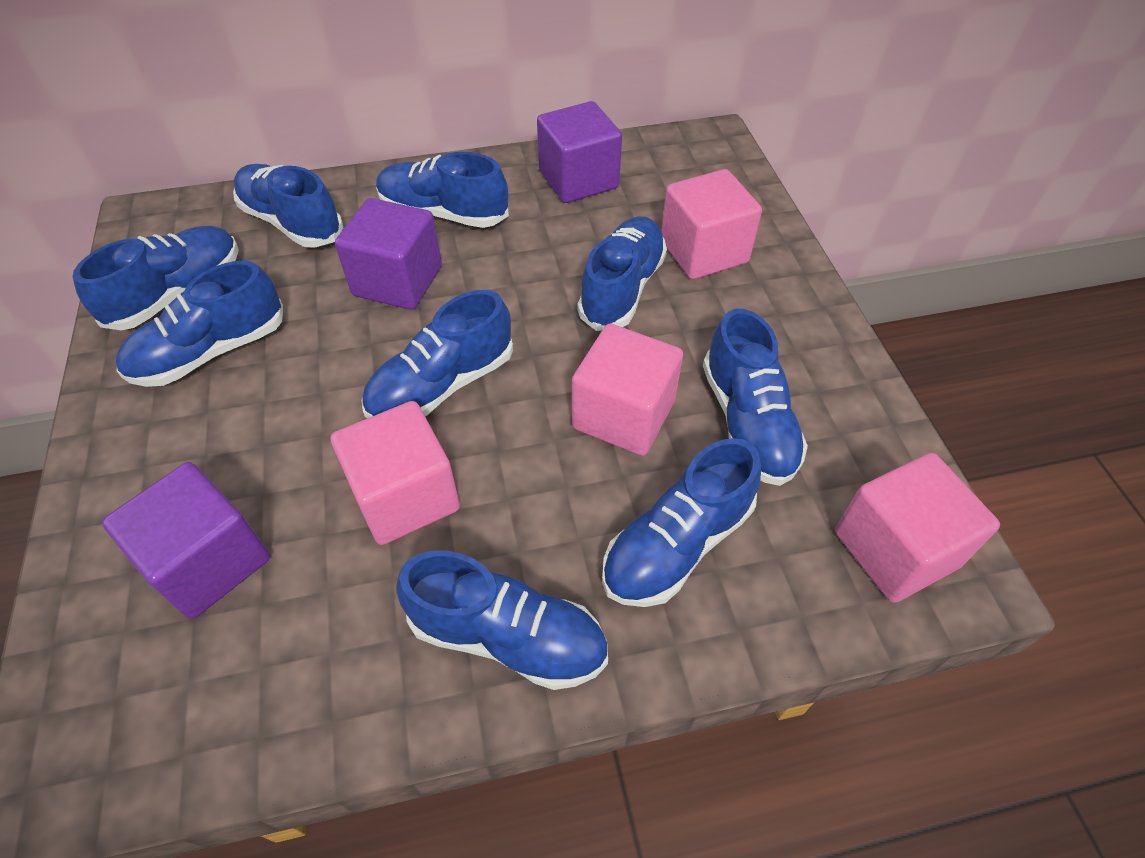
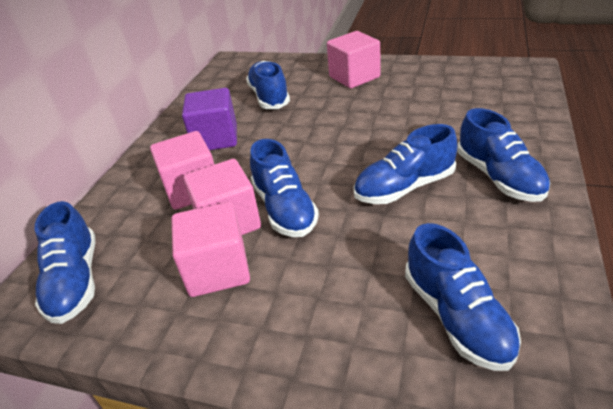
blue shoe: 9 -> 6
purple cube: 3 -> 1

